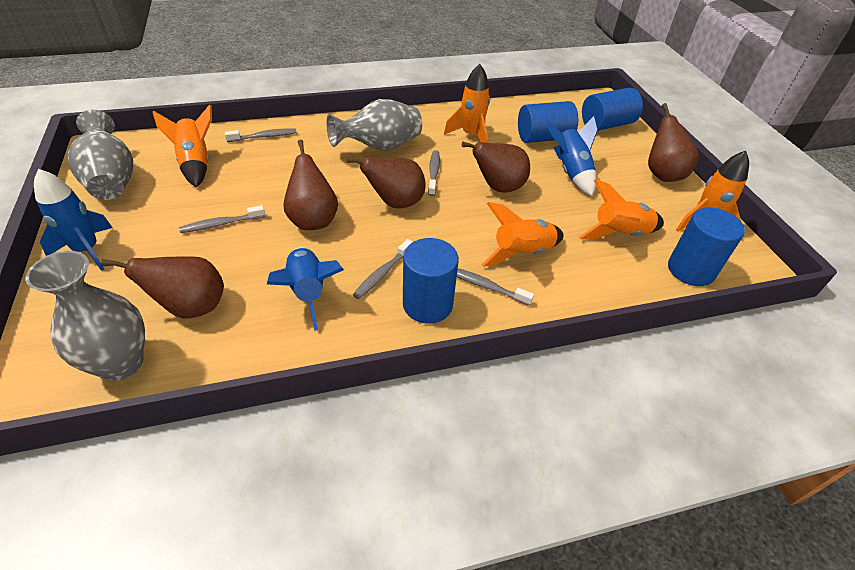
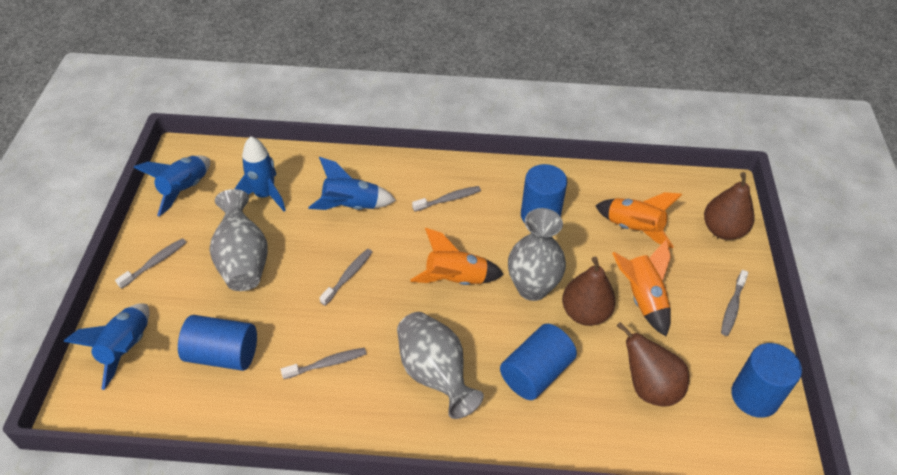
blue rocket: 3 -> 4
brown pear: 5 -> 3
orange rocket: 5 -> 3

